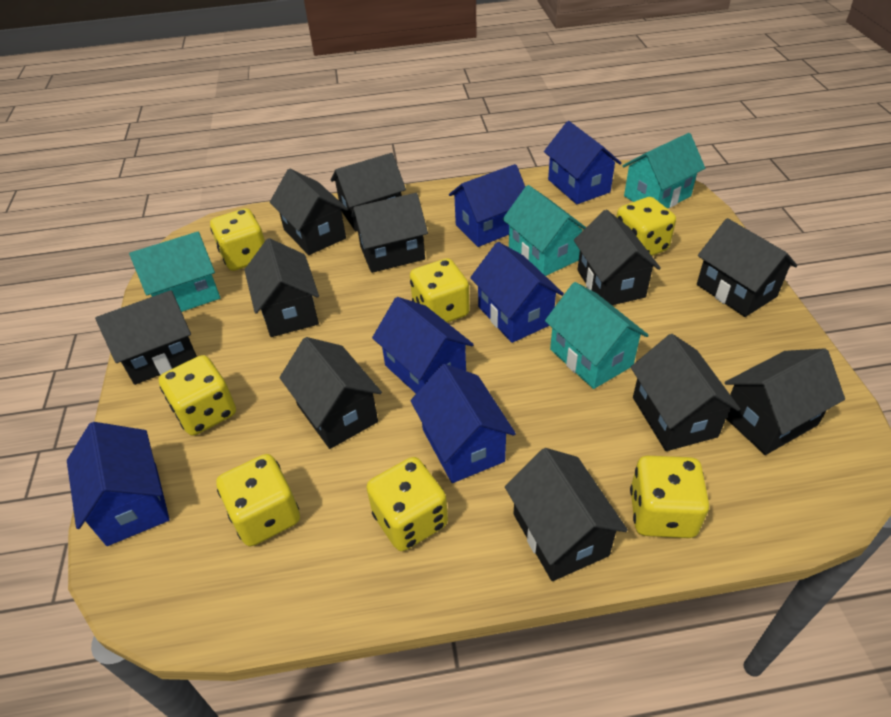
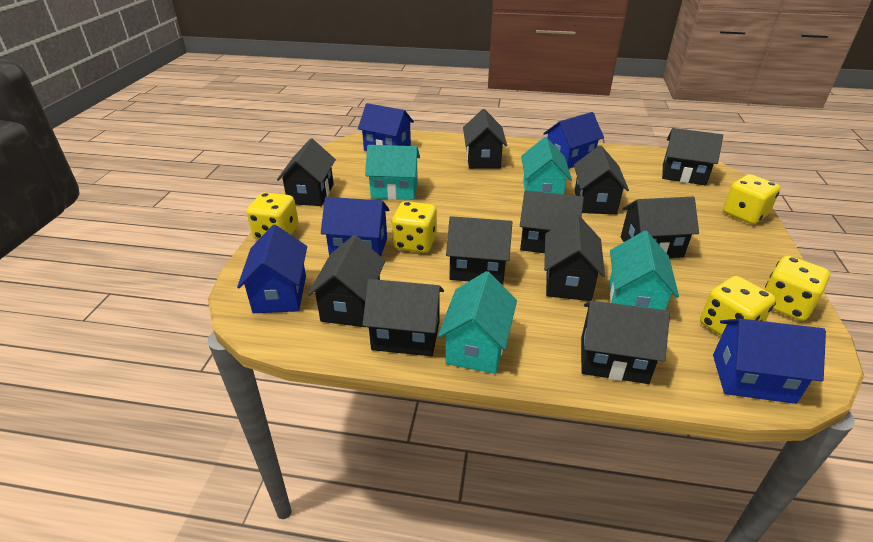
blue house: 6 -> 5
yellow dice: 7 -> 5

